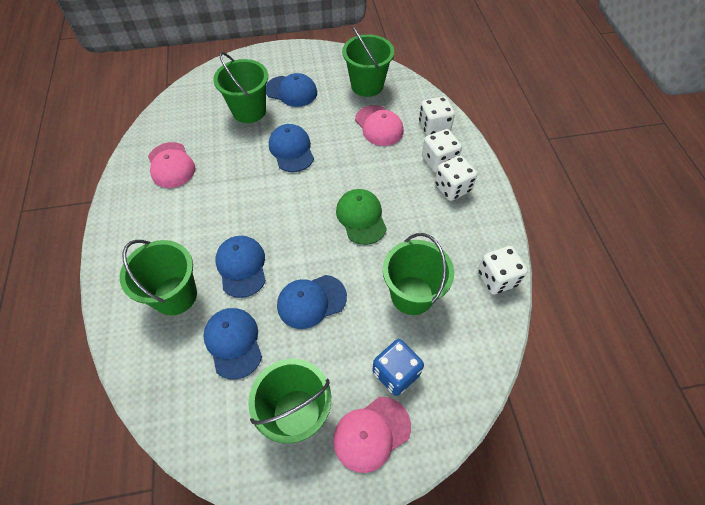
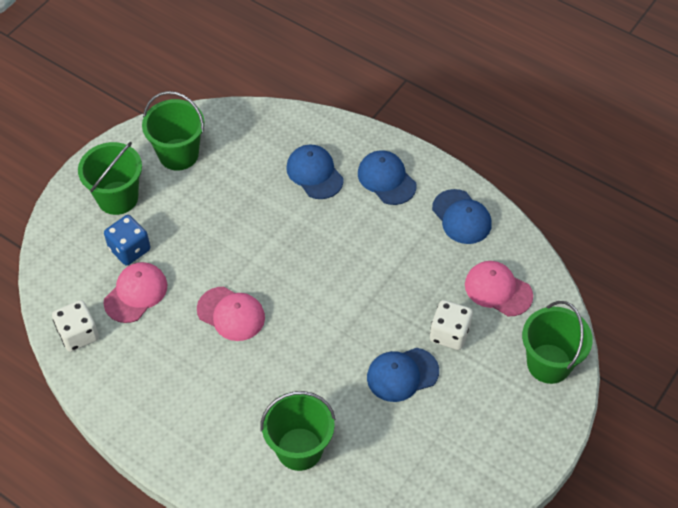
blue cap: 5 -> 4
green bucket: 5 -> 4
green cap: 1 -> 0
white dice: 4 -> 2

